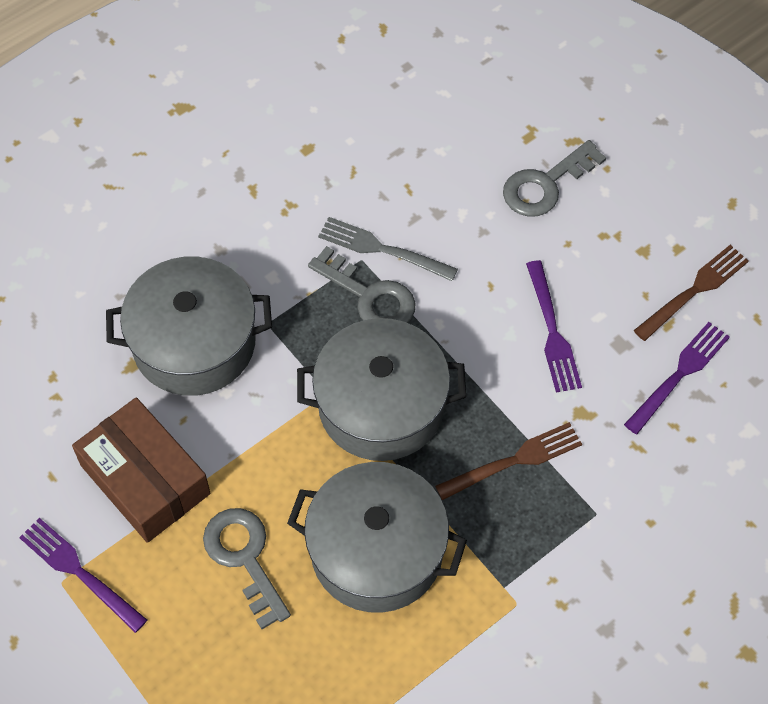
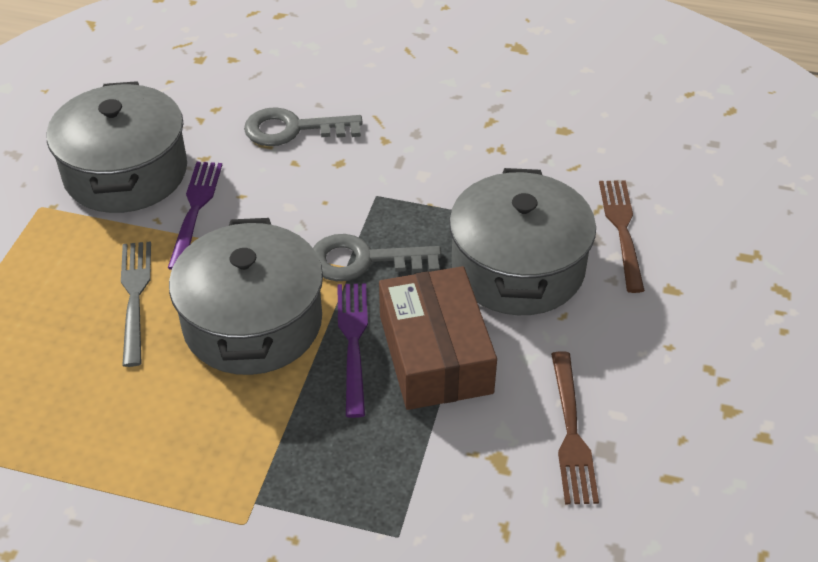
grey key: 3 -> 2
purple fork: 3 -> 2

